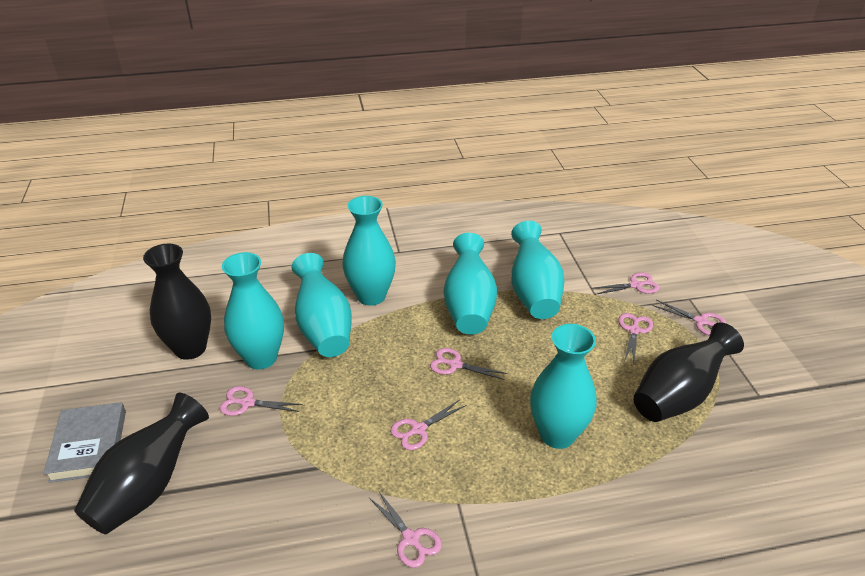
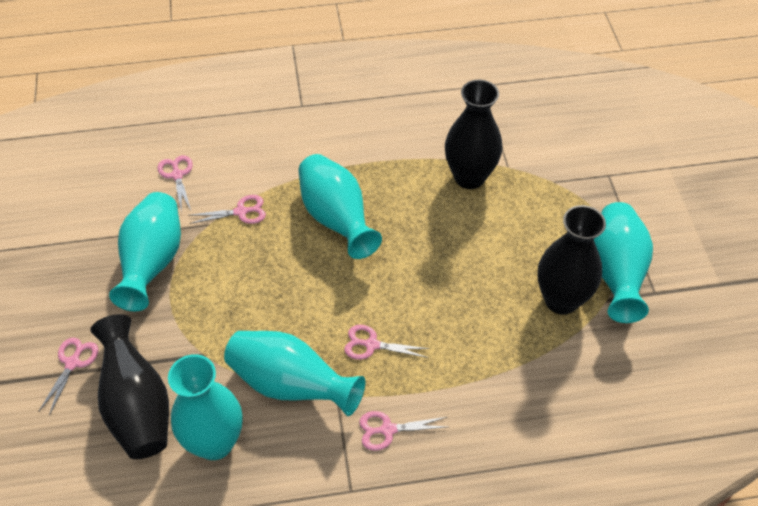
grey book: 1 -> 0
pink scissors: 7 -> 5
turquoise vase: 6 -> 5

